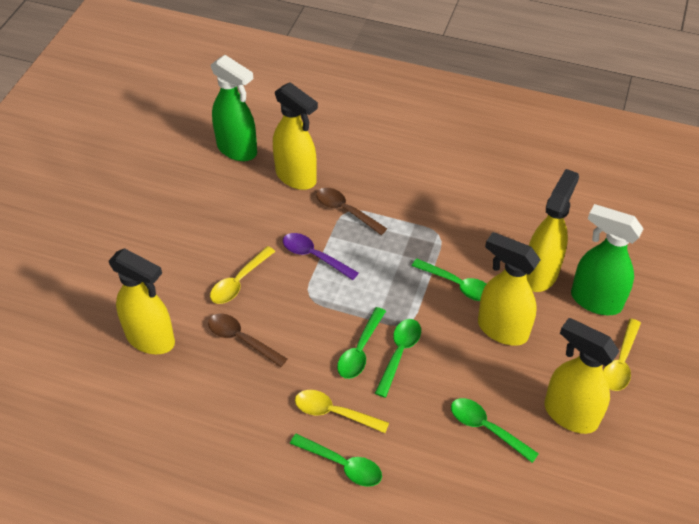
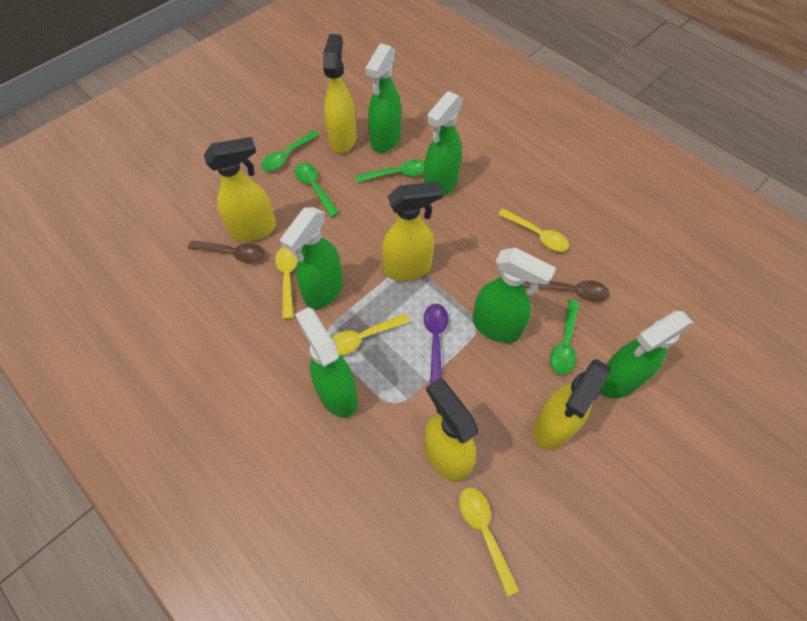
green spoon: 5 -> 4
green spray bottle: 2 -> 6
yellow spoon: 3 -> 4

